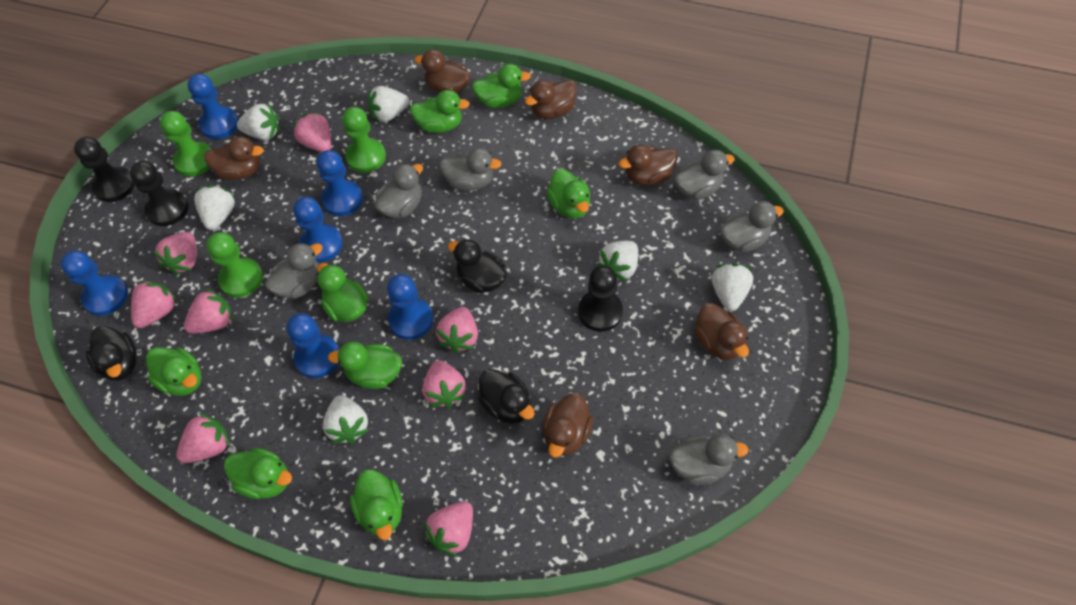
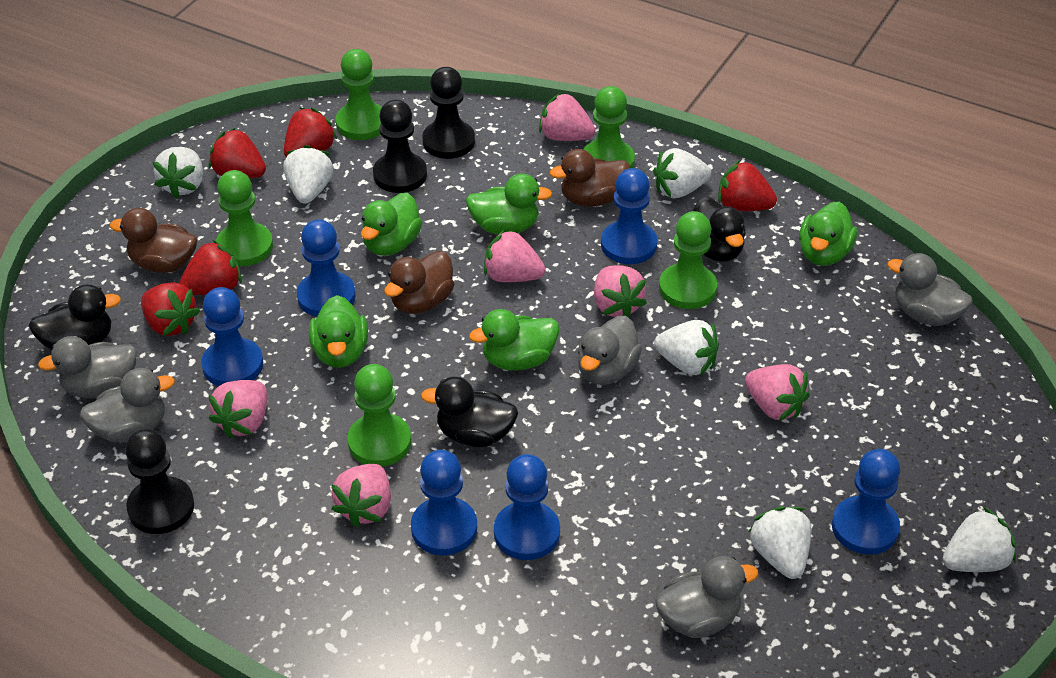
brown duck: 6 -> 3
green duck: 8 -> 5
green pawn: 3 -> 5
grey duck: 6 -> 5
pink strawberry: 8 -> 6
red strawberry: 0 -> 5

